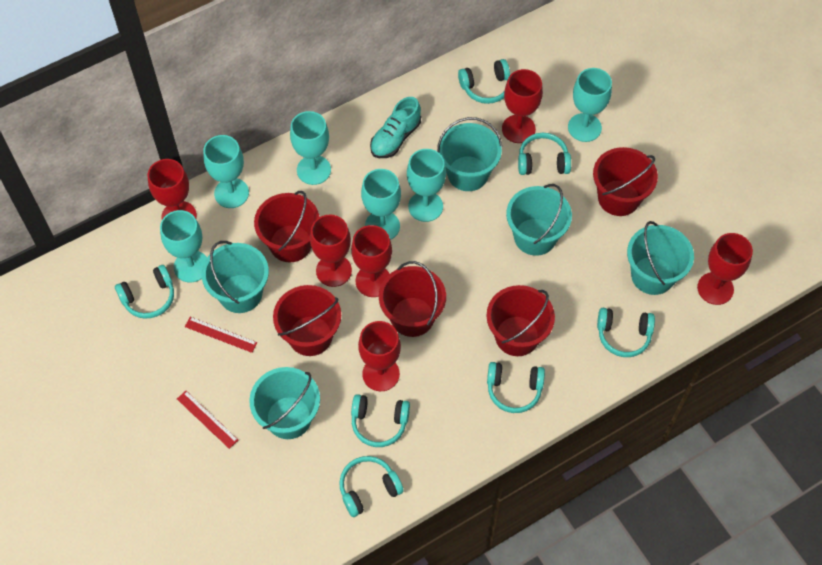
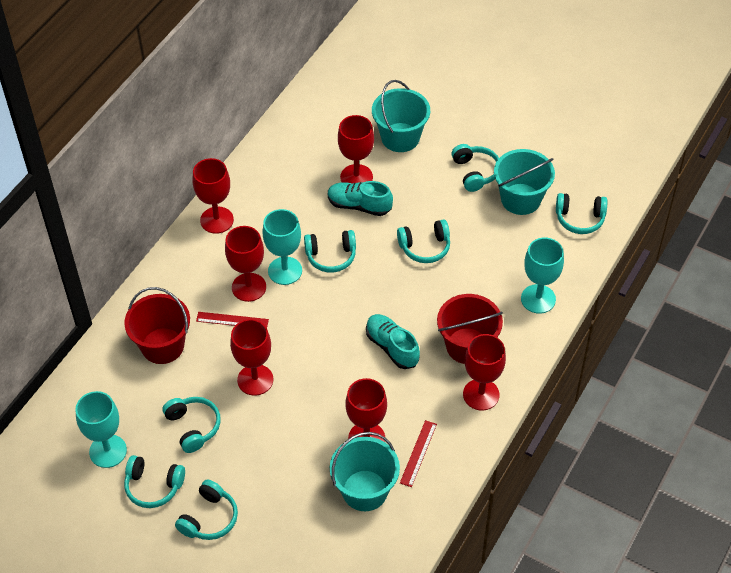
red bucket: 5 -> 2
turquoise bucket: 5 -> 3
turquoise goblet: 6 -> 3
turquoise shoe: 1 -> 2

